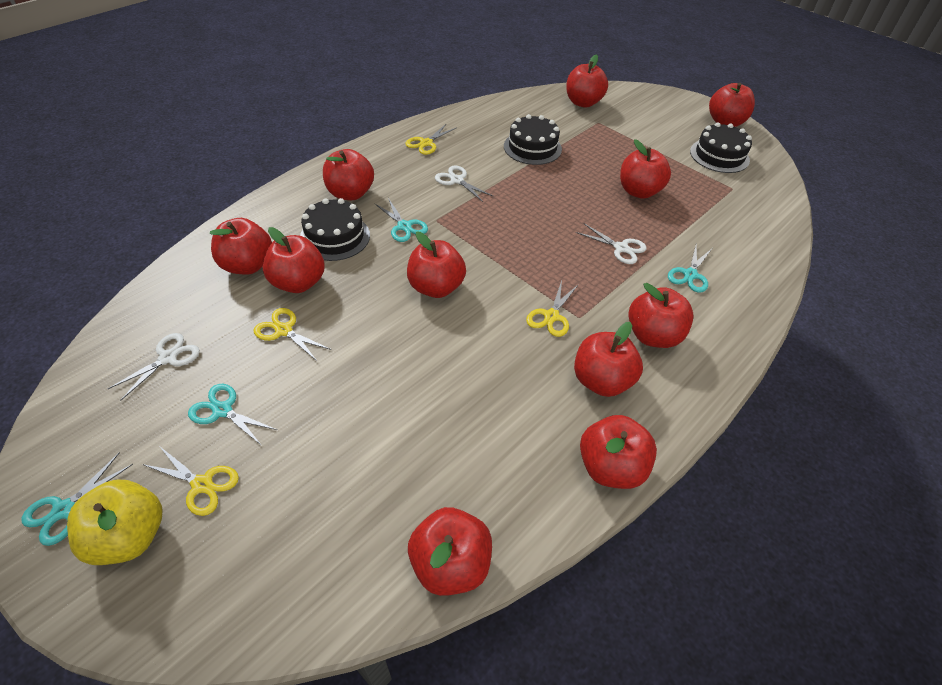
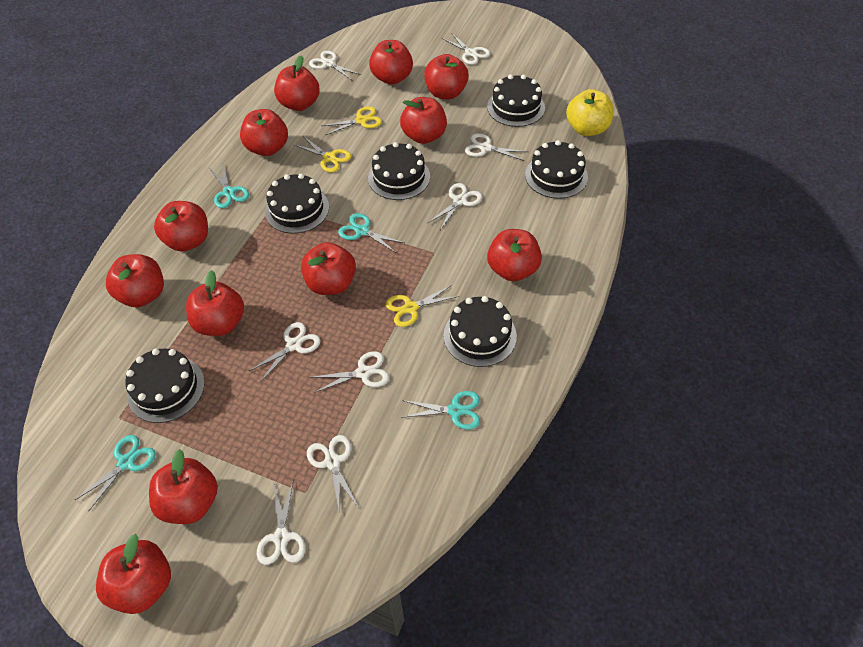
black cake: 3 -> 6
red apple: 11 -> 12
white scissors: 3 -> 8
yellow scissors: 4 -> 3

